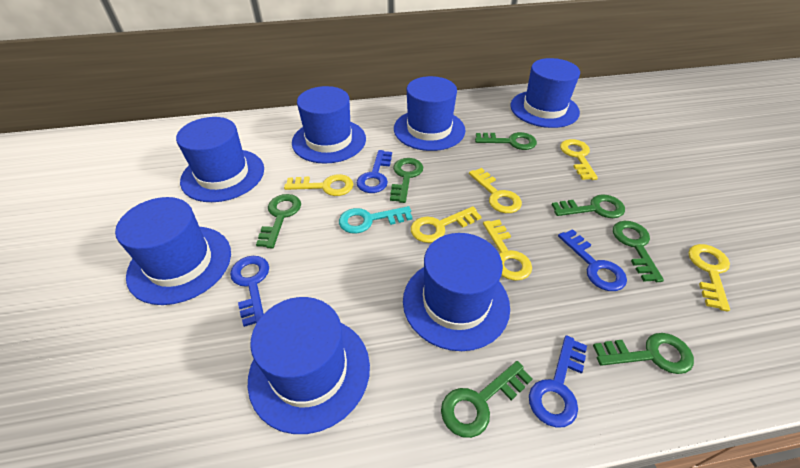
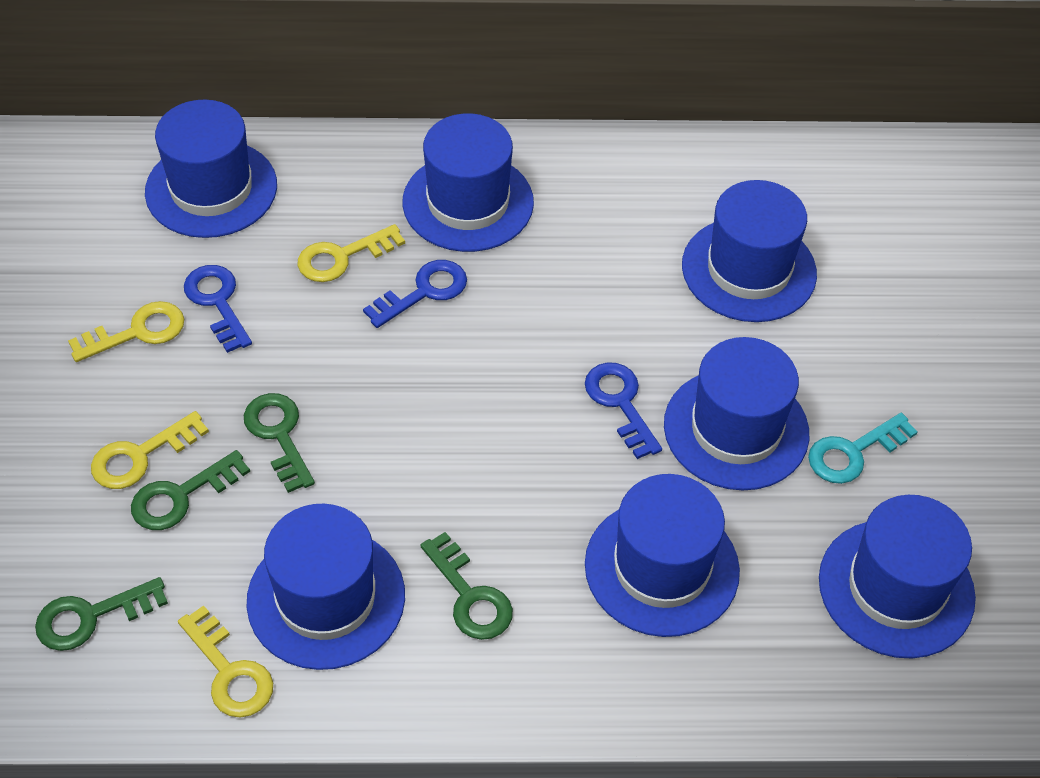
blue key: 4 -> 3
green key: 7 -> 4
yellow key: 6 -> 4

